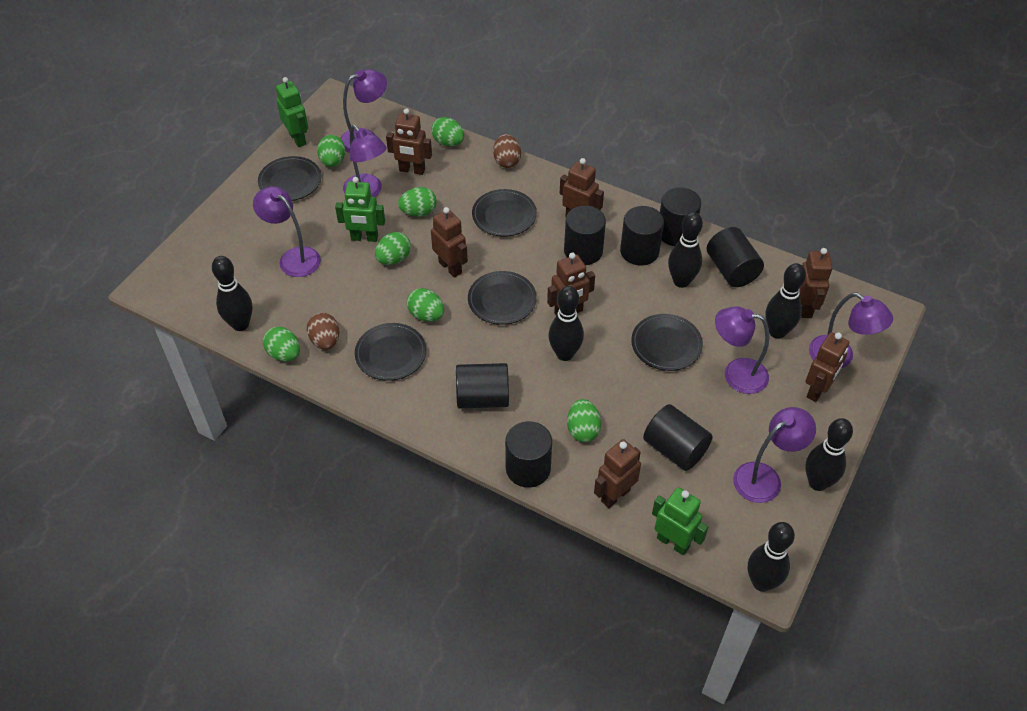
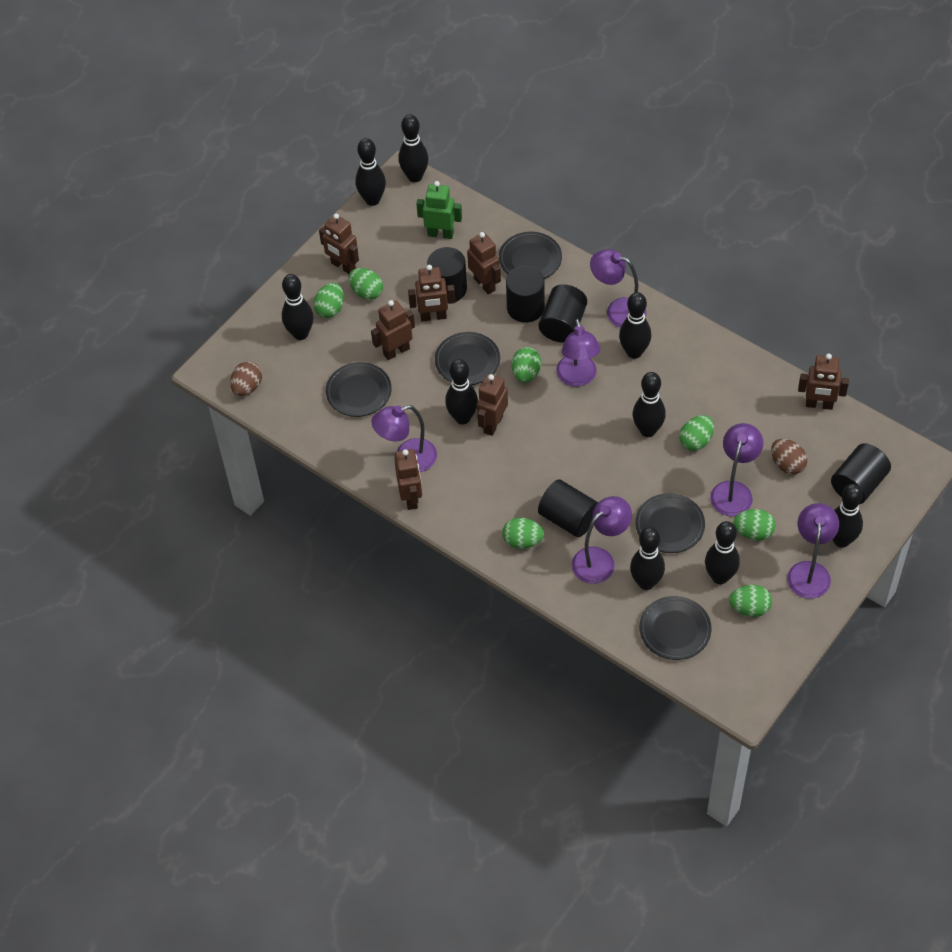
black bowling pin: 6 -> 9
black cylinder: 7 -> 5
green robot: 3 -> 1

